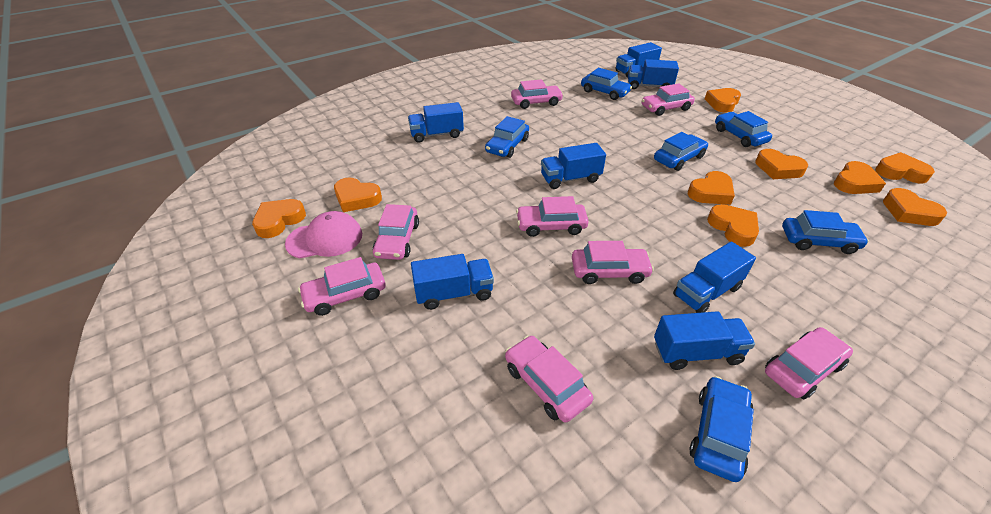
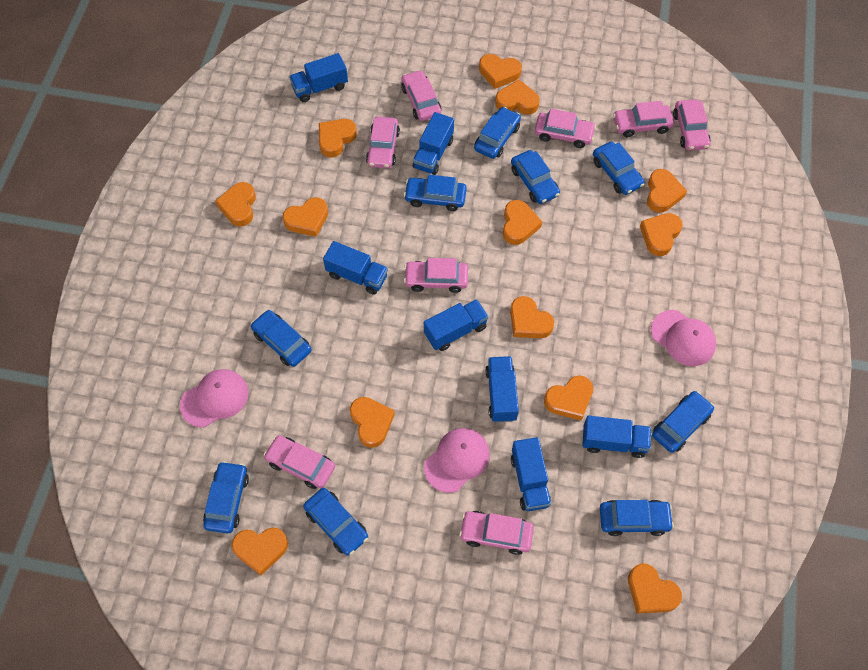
blue car: 6 -> 9
orange heart: 9 -> 13
pink cap: 1 -> 3

